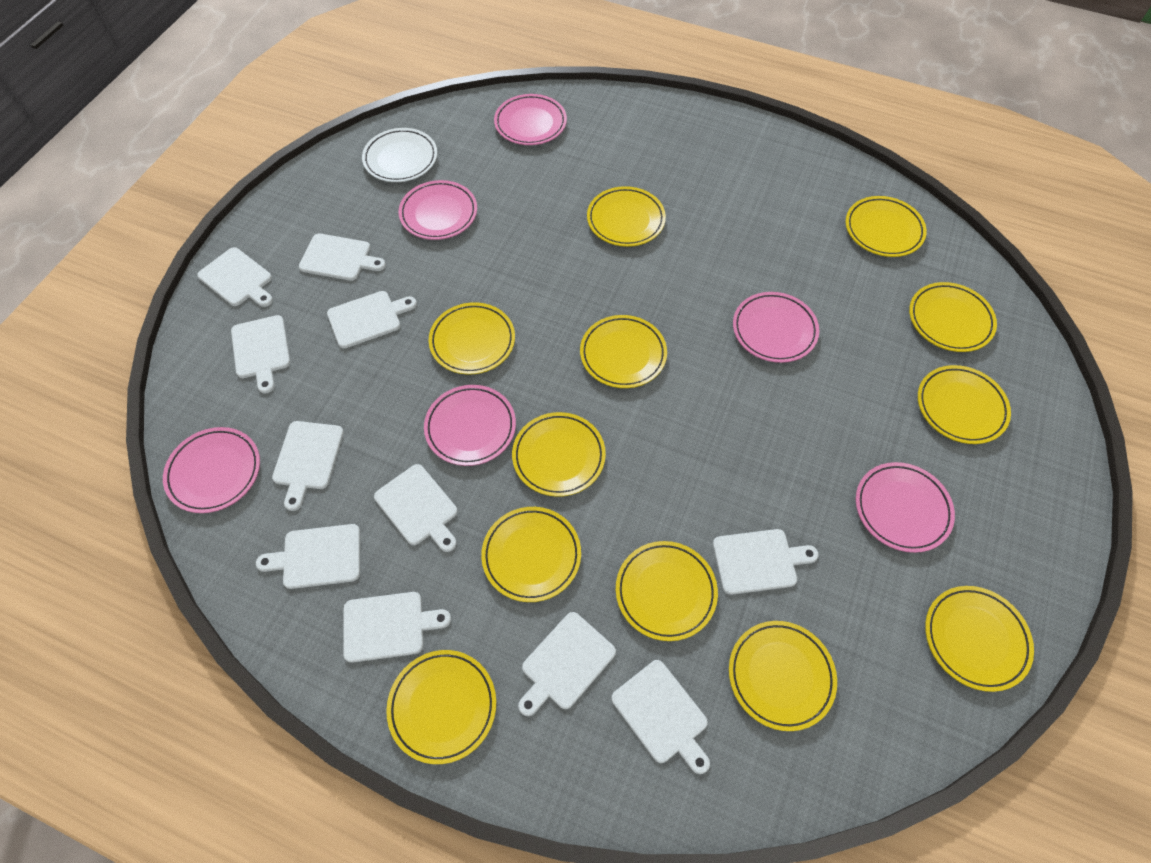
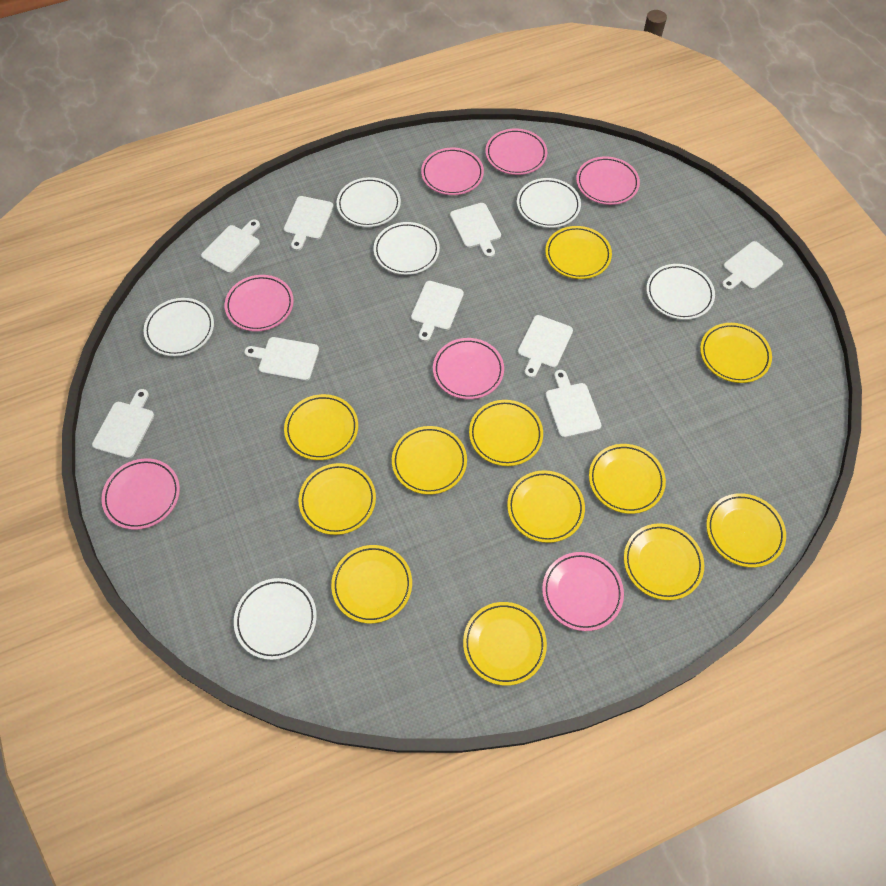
pink plate: 6 -> 7
white cutting board: 11 -> 9
white plate: 1 -> 6

